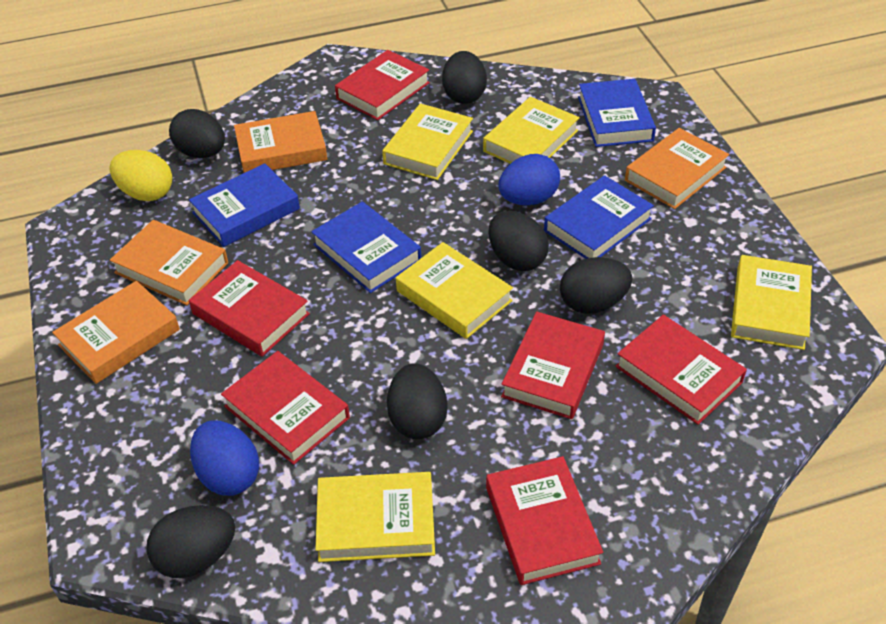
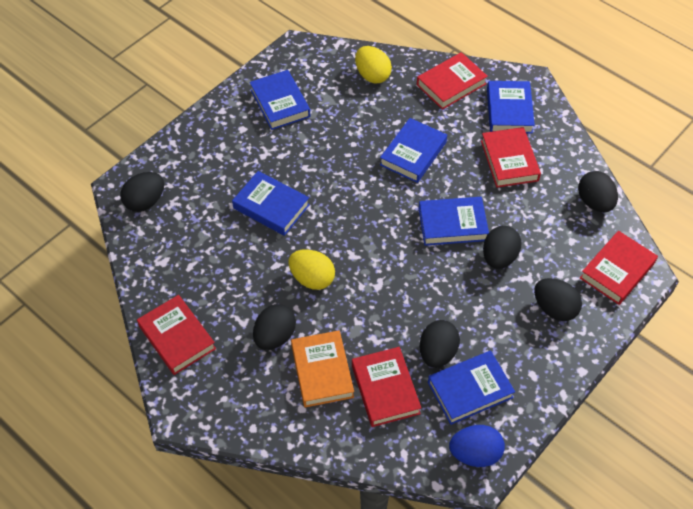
blue book: 4 -> 6
blue egg: 2 -> 1
orange book: 4 -> 1
red book: 6 -> 5
yellow book: 5 -> 0
yellow egg: 1 -> 2

